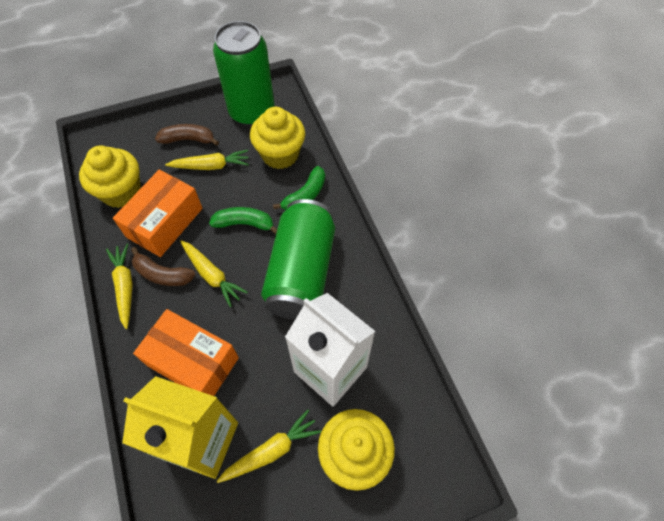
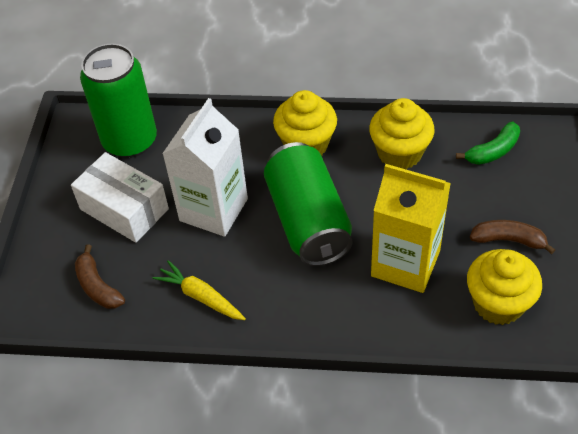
green banana: 2 -> 1
orange box: 2 -> 0
white box: 0 -> 1
yellow carrot: 4 -> 1

